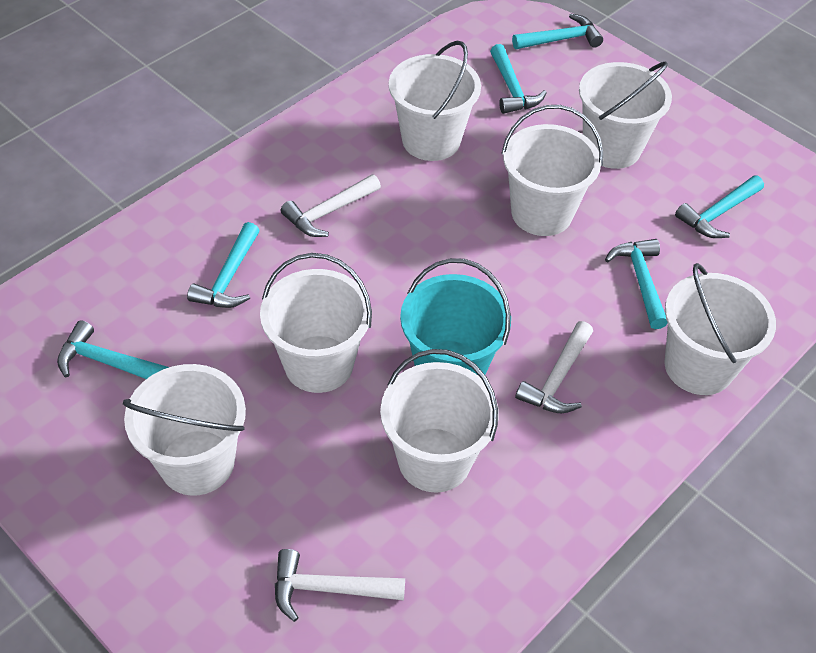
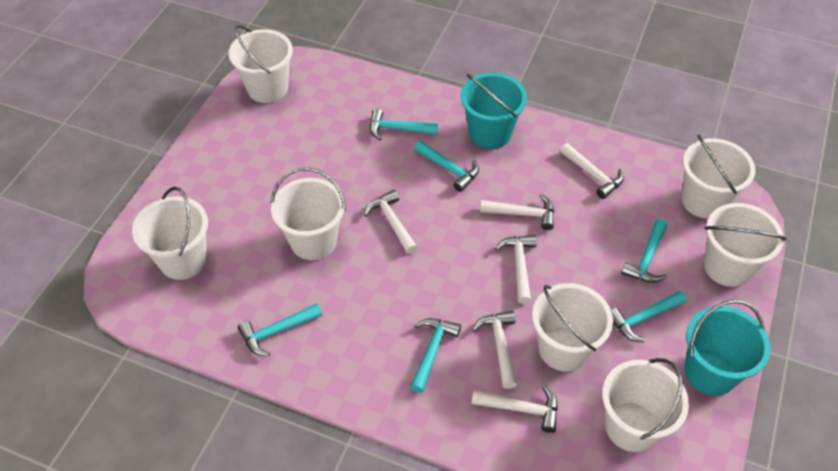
turquoise bucket: 1 -> 2
white hammer: 3 -> 6

